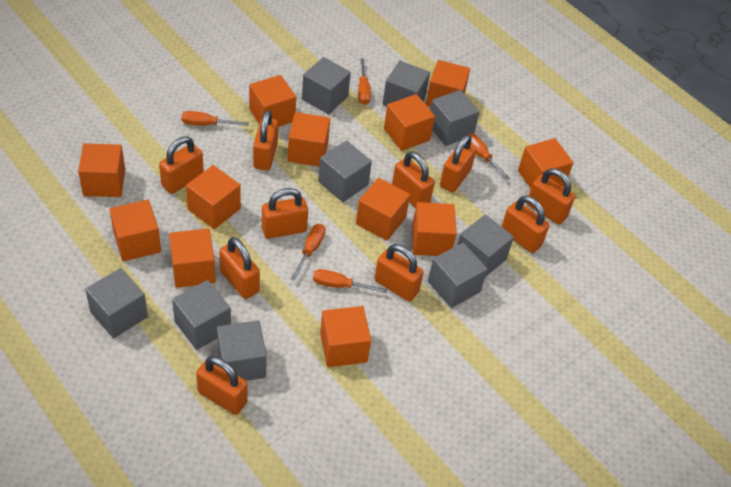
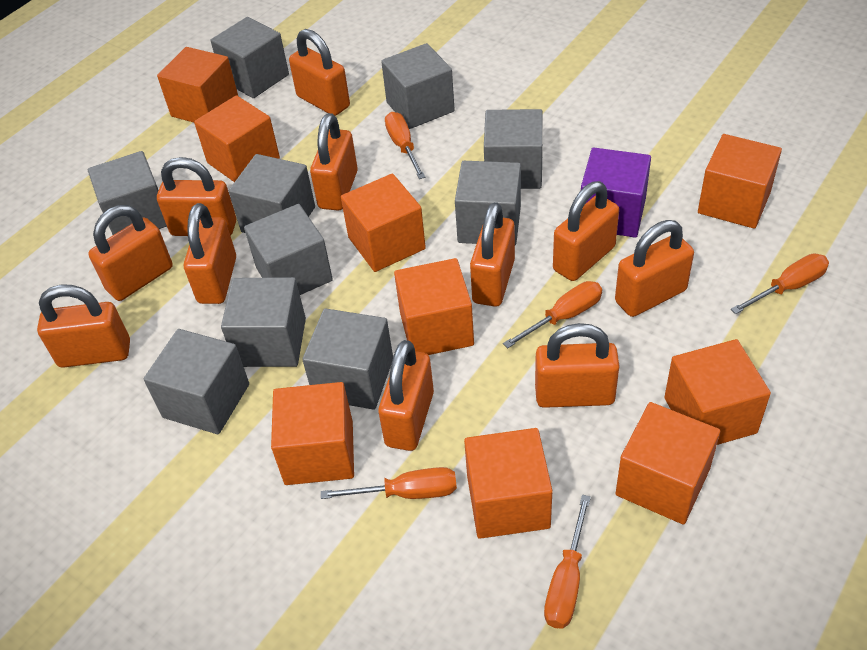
grey cube: 9 -> 10
orange cube: 12 -> 9
orange padlock: 10 -> 11
purple cube: 0 -> 1

